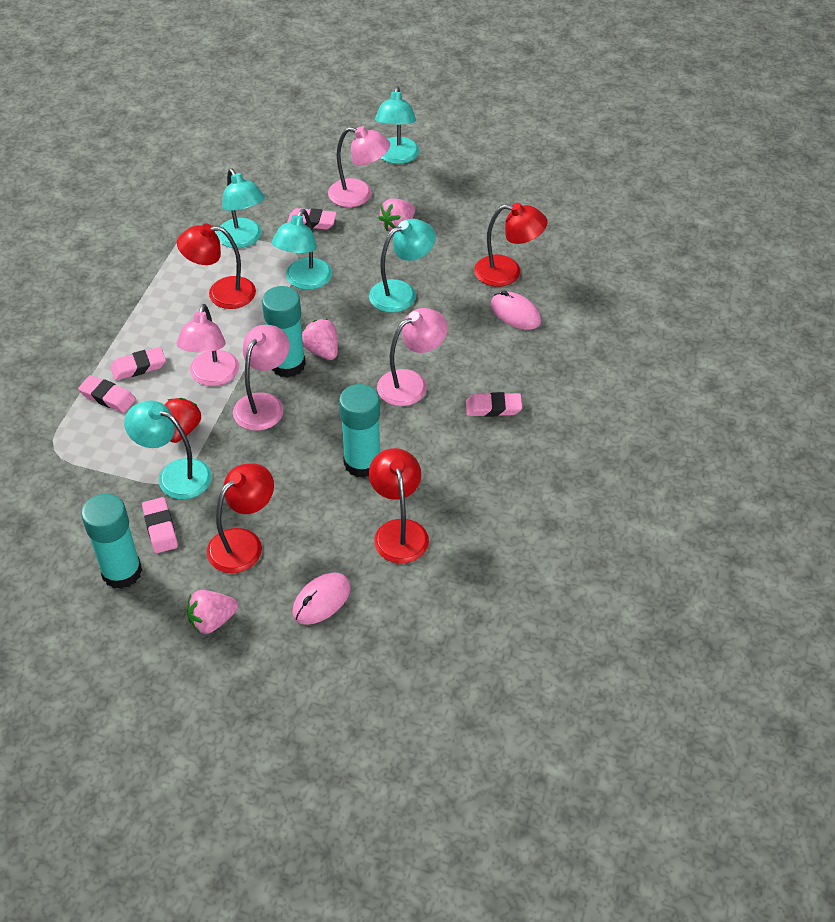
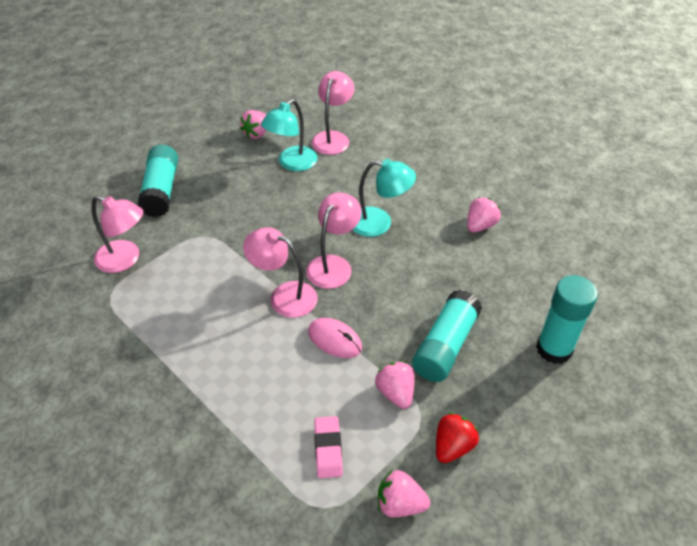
pink eraser: 5 -> 1
pink mouse: 2 -> 1
pink strawberry: 3 -> 4
red lamp: 4 -> 0
turquoise lamp: 5 -> 2

